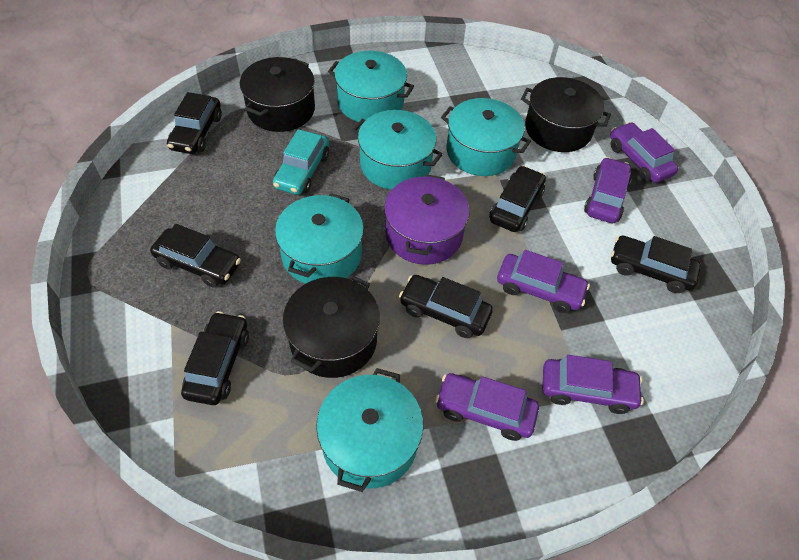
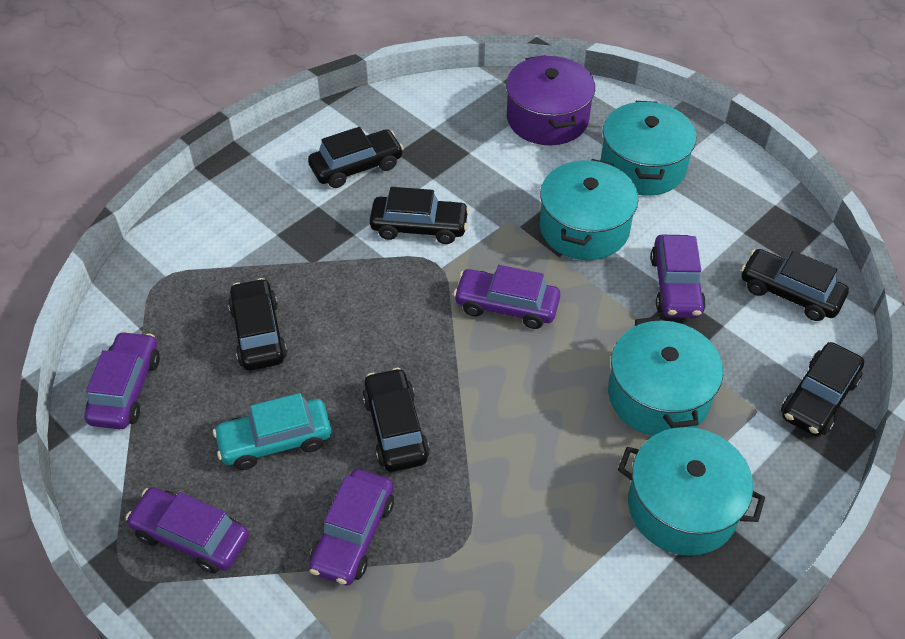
black pot: 3 -> 0
turquoise pot: 5 -> 4

